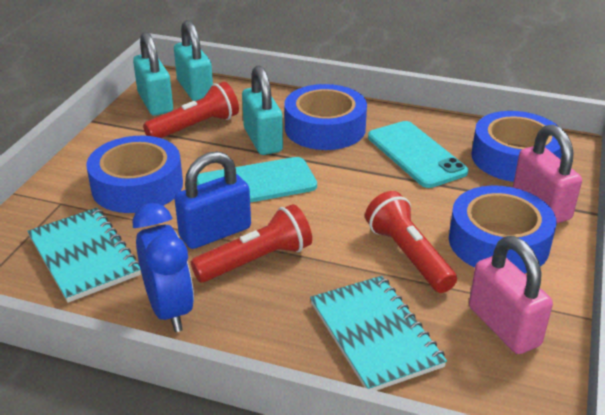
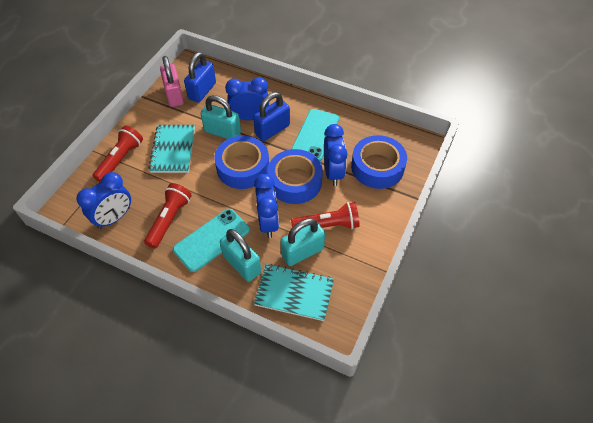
blue clock: 1 -> 4
blue padlock: 1 -> 2
blue tape: 4 -> 3
pink padlock: 2 -> 1

